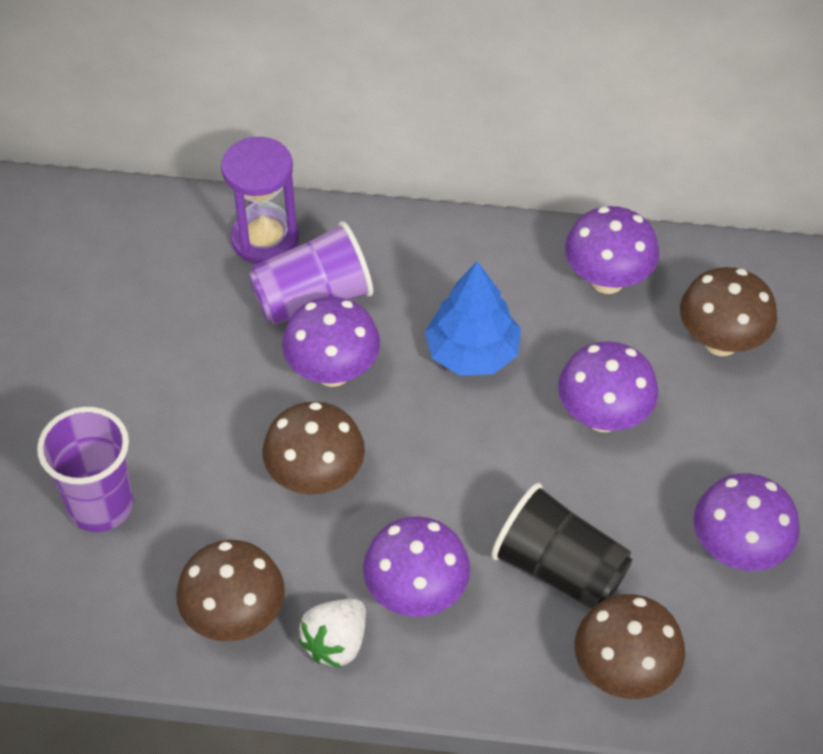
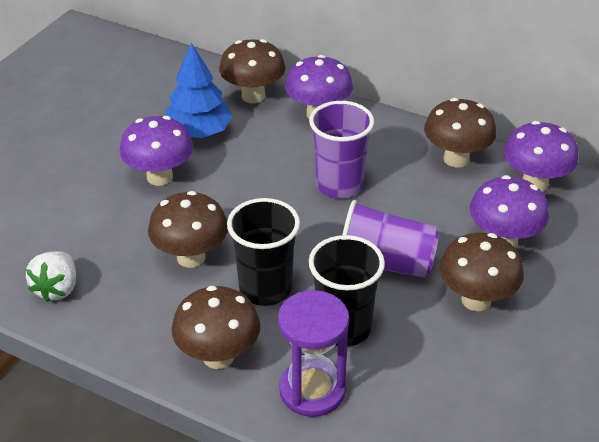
black cup: 1 -> 2
brown mushroom: 4 -> 5
purple mushroom: 5 -> 4

